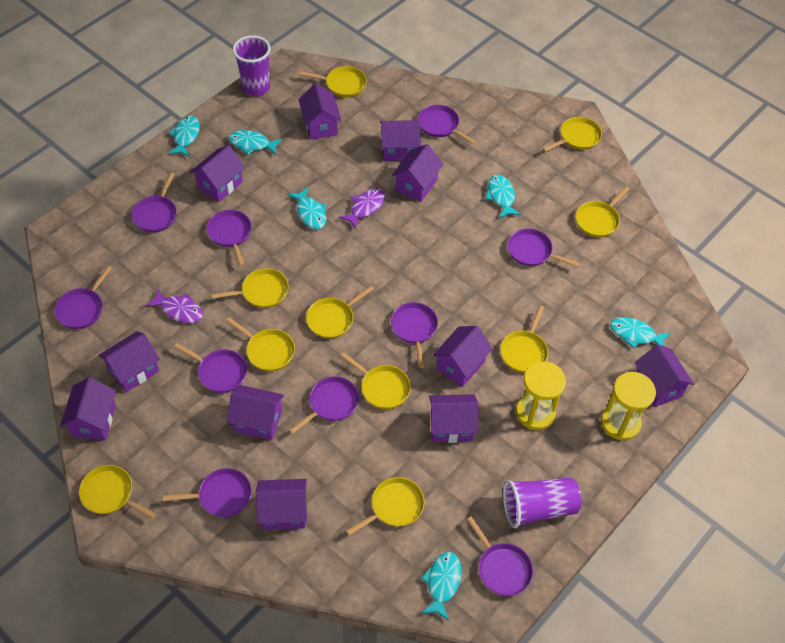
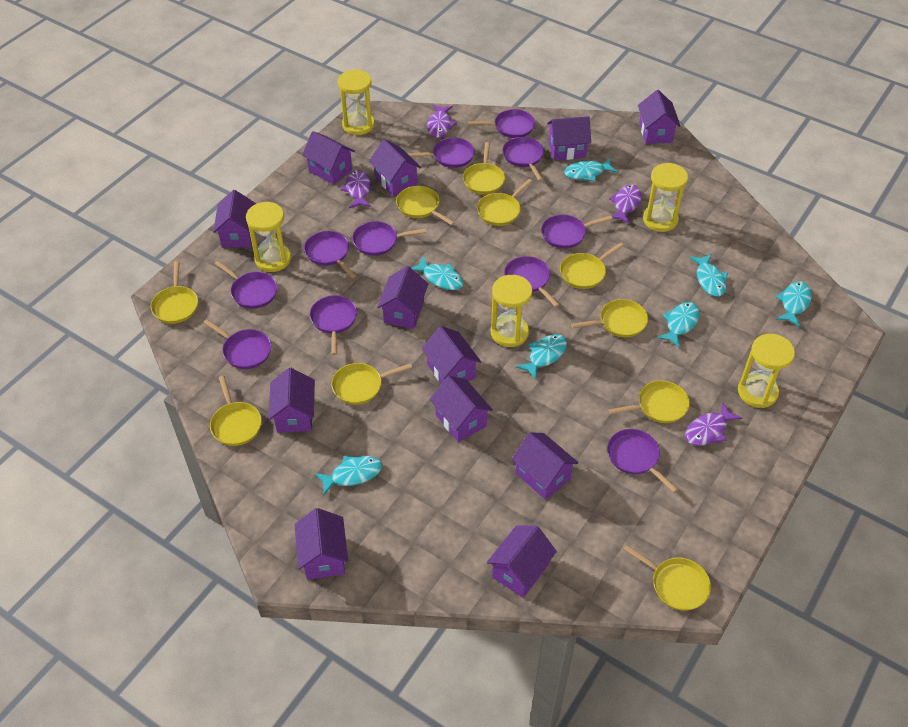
purple cup: 2 -> 0
purple fish: 2 -> 4
purple house: 11 -> 12
purple pan: 10 -> 11
turquoise fish: 6 -> 7
yellow hourglass: 2 -> 5

